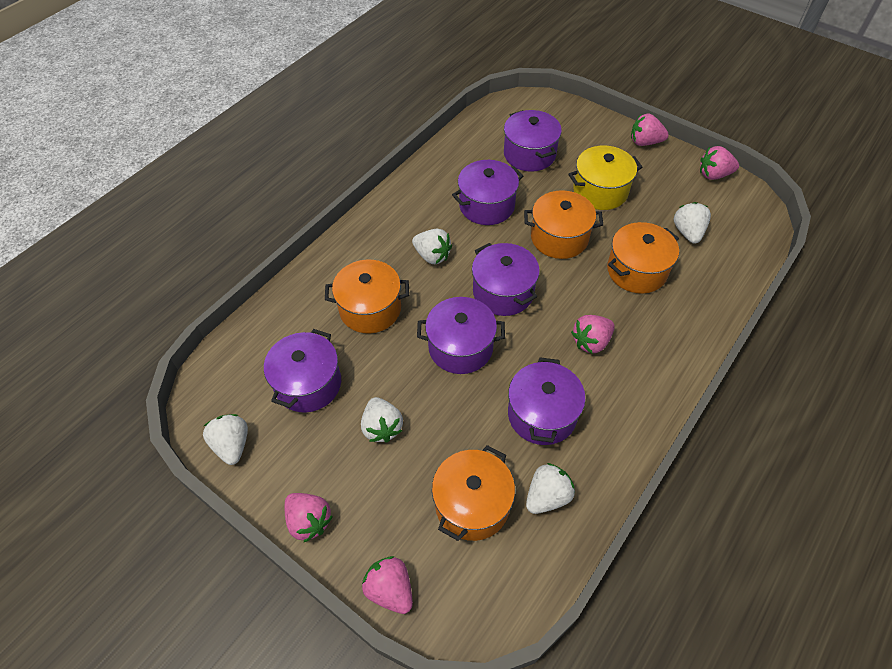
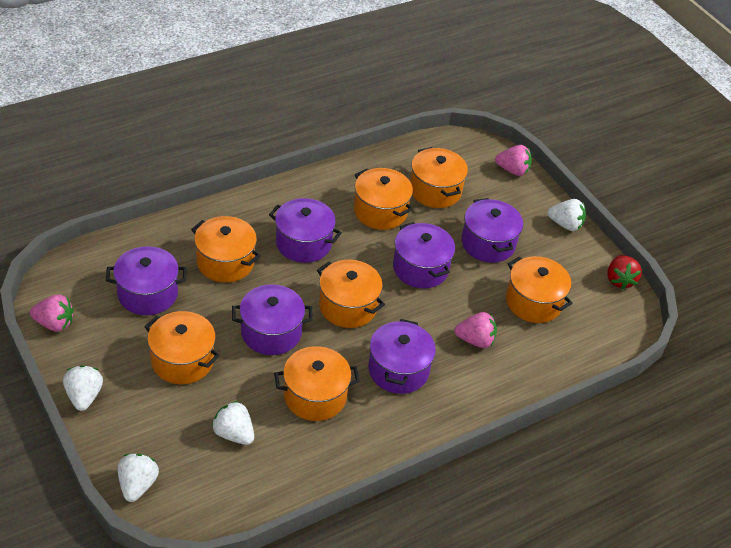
orange pot: 4 -> 7
pink strawberry: 5 -> 3
red strawberry: 0 -> 1
white strawberry: 5 -> 4
yellow pot: 1 -> 0

